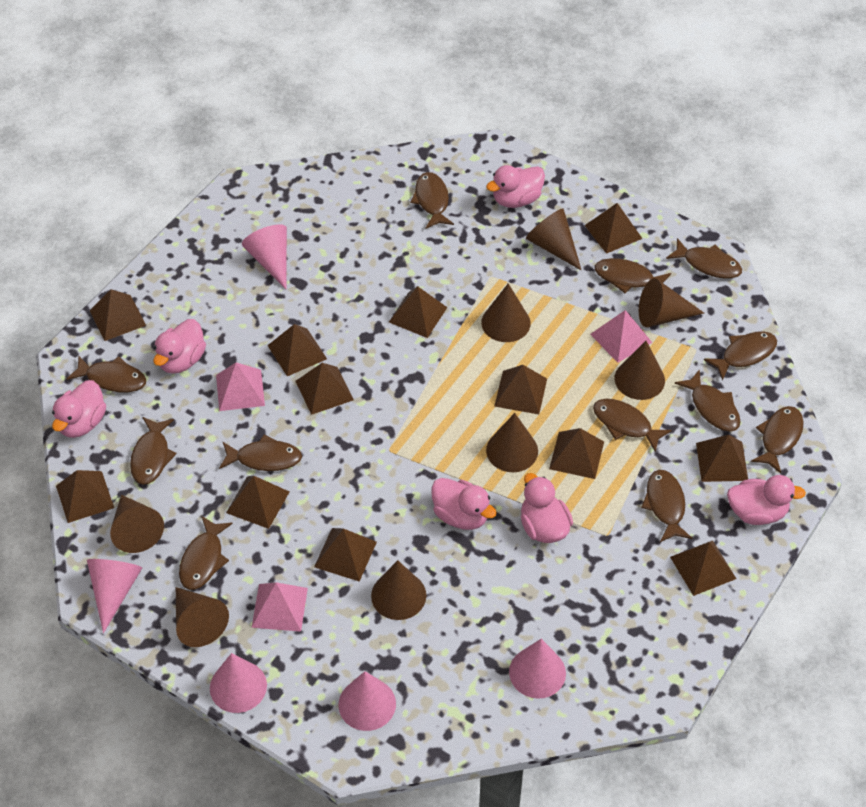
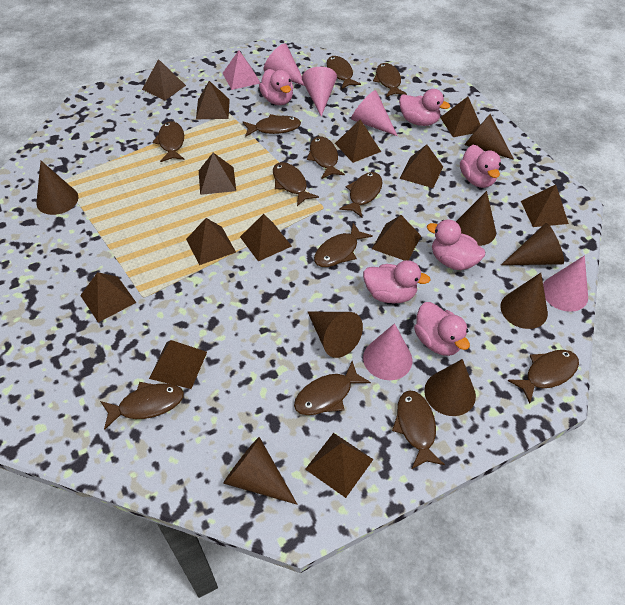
brown pyramid: 12 -> 13
pink pyramid: 3 -> 1

